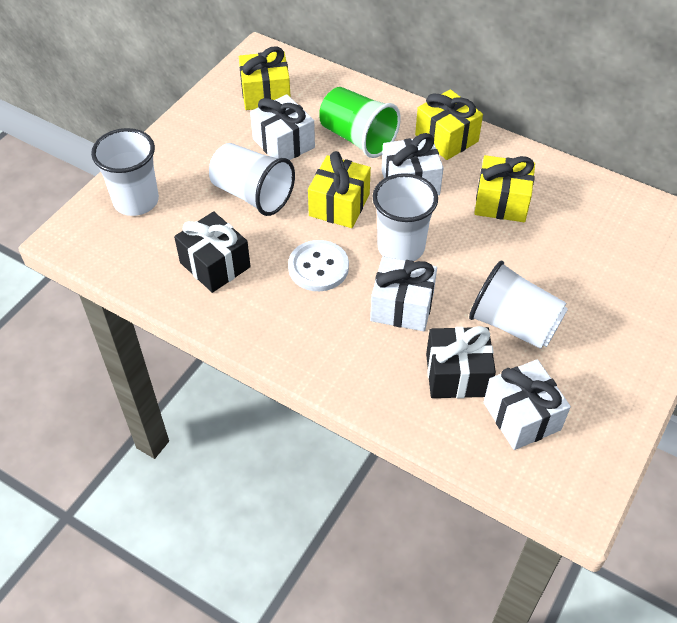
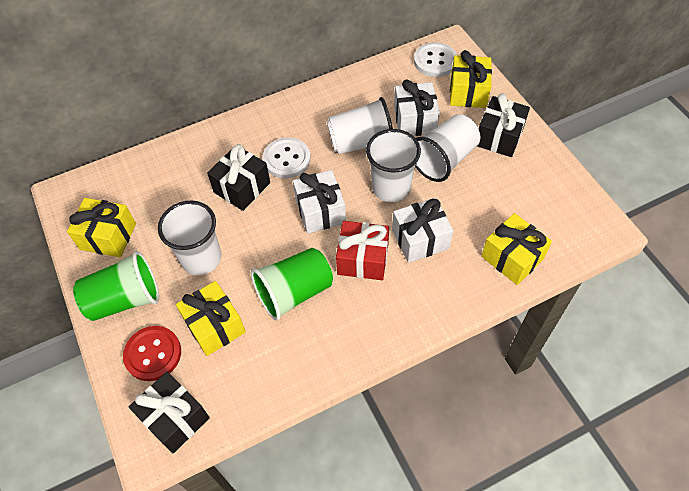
black gift: 2 -> 3
green cup: 1 -> 2
red button: 0 -> 1
red gift: 0 -> 1
white button: 1 -> 2
white gift: 4 -> 3

